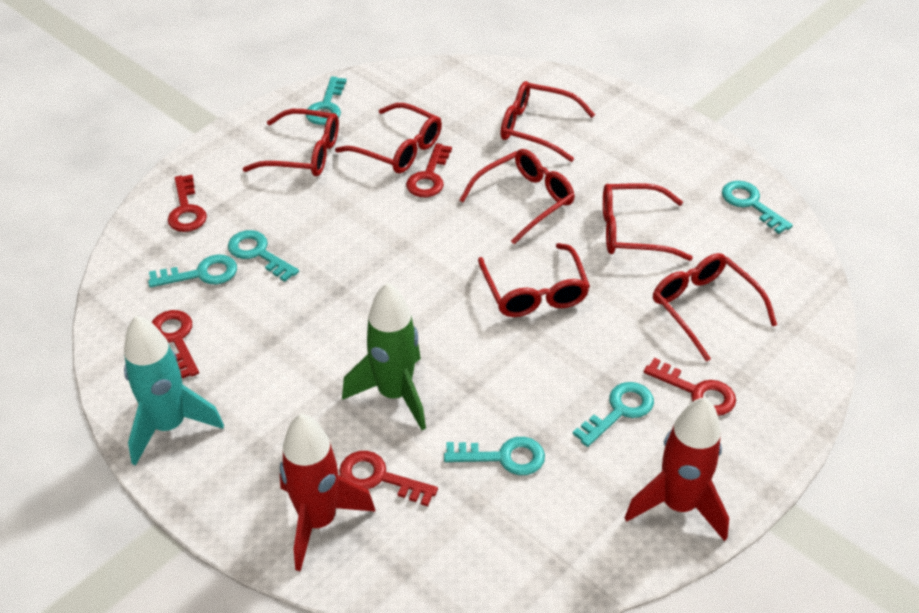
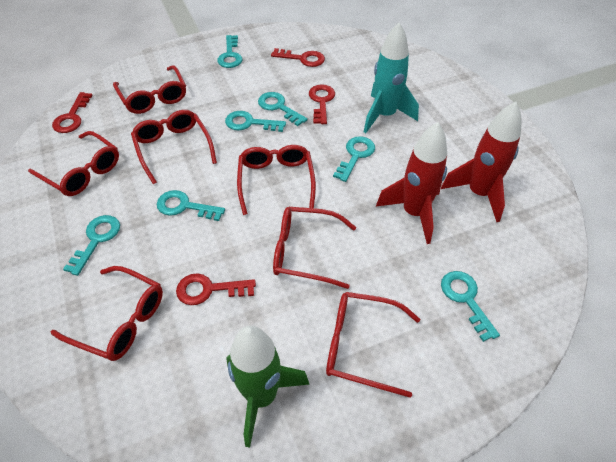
red key: 5 -> 4
turquoise key: 6 -> 7

